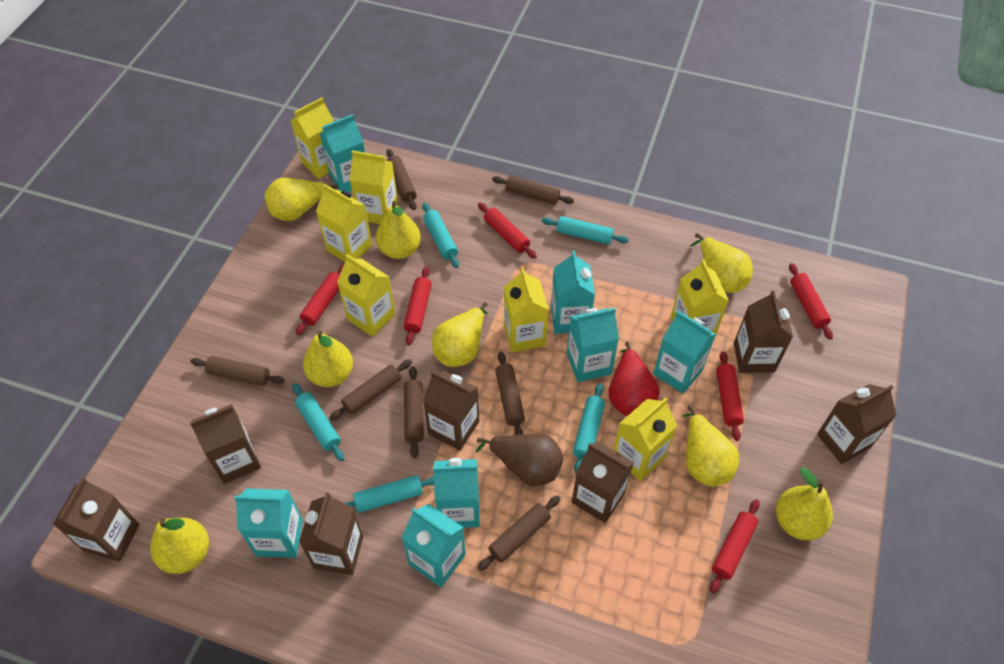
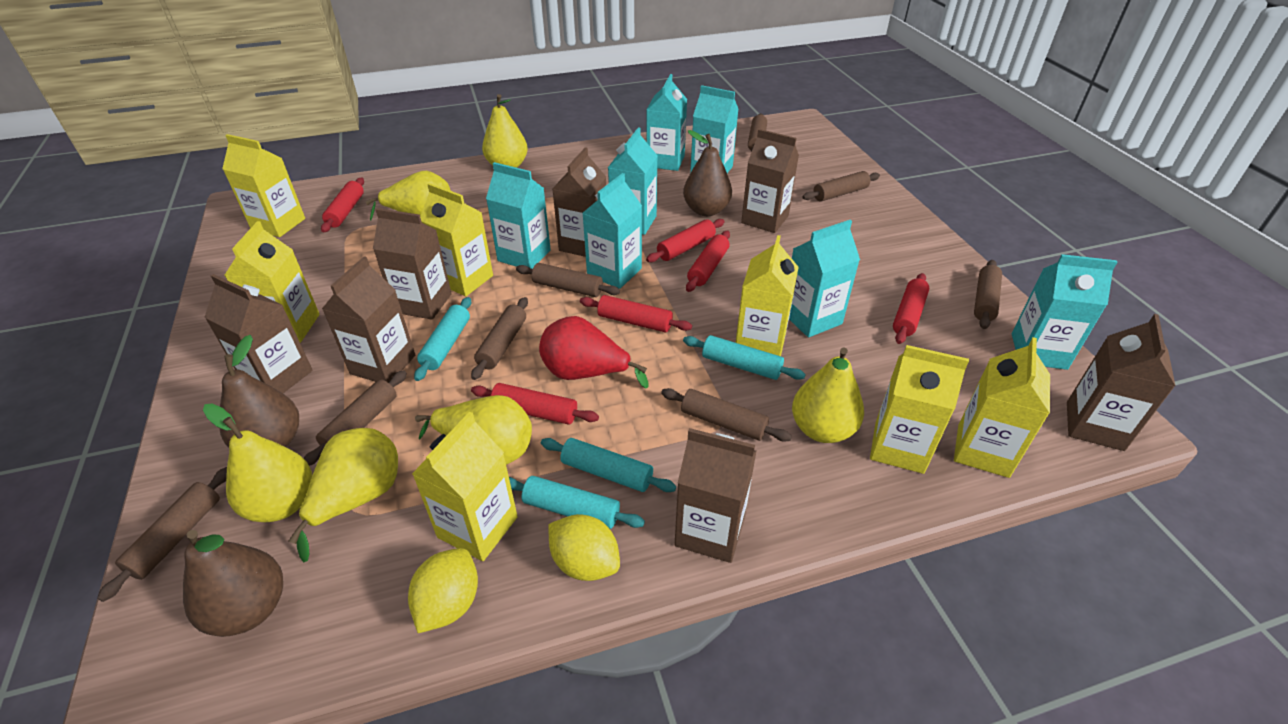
brown pear: 1 -> 3
brown rolling pin: 7 -> 8
turquoise rolling pin: 5 -> 4
yellow lemon: 0 -> 2
yellow pear: 8 -> 6

